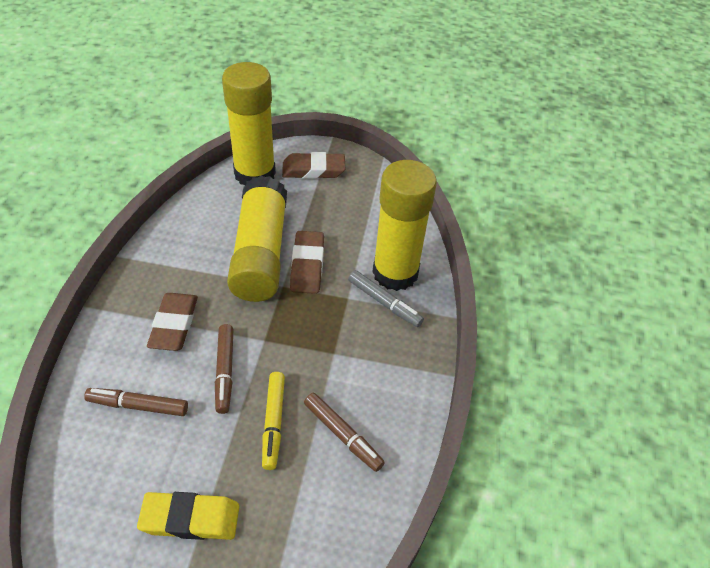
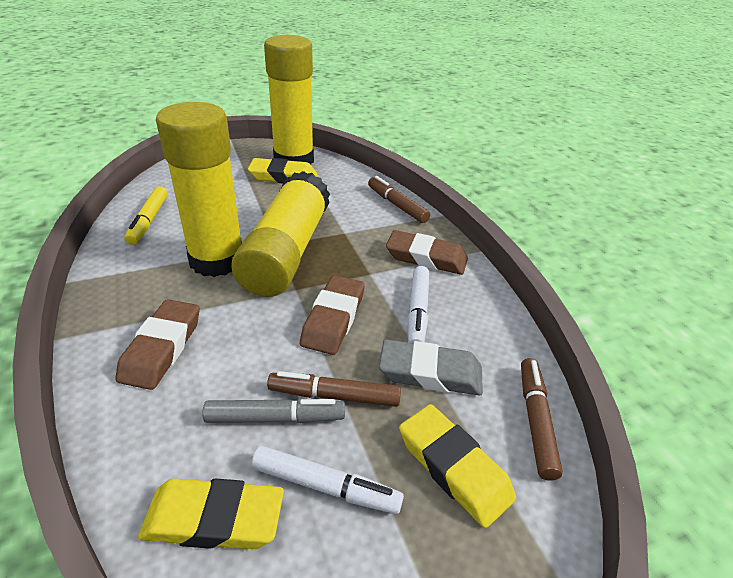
grey eraser: 0 -> 1
white marker: 0 -> 2
yellow eraser: 1 -> 3

